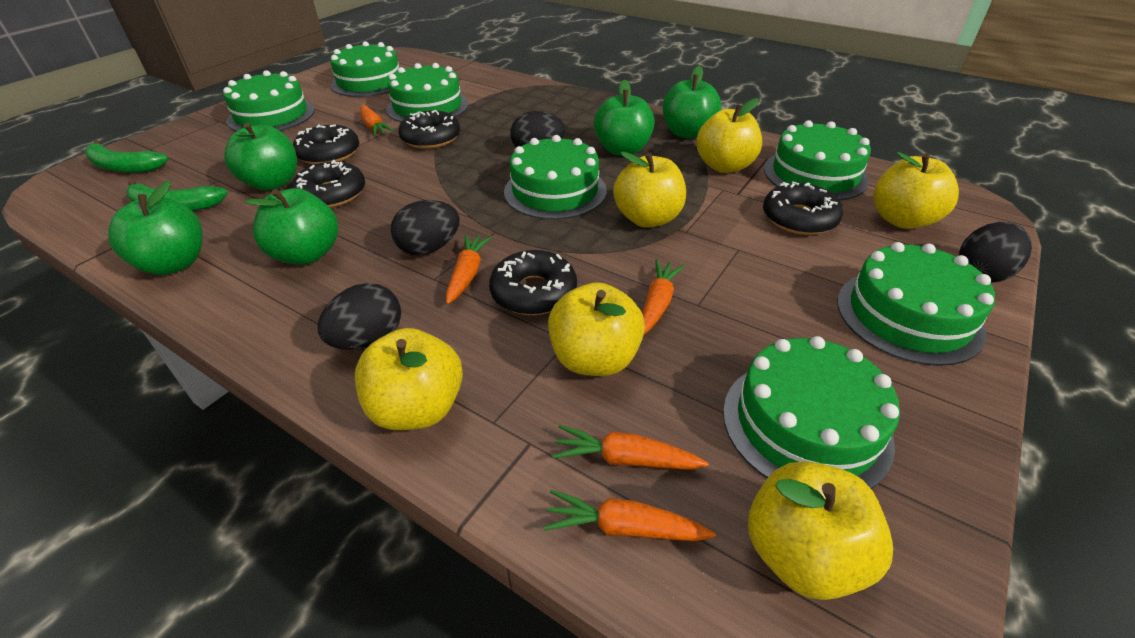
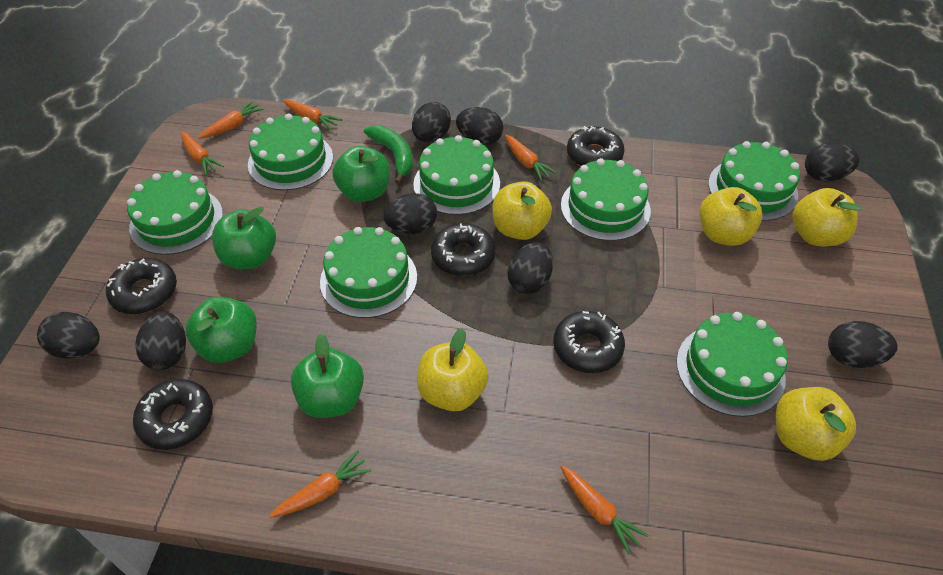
black egg: 4 -> 8
green apple: 5 -> 4
green banana: 2 -> 1
orange carrot: 5 -> 6
yellow apple: 6 -> 5

